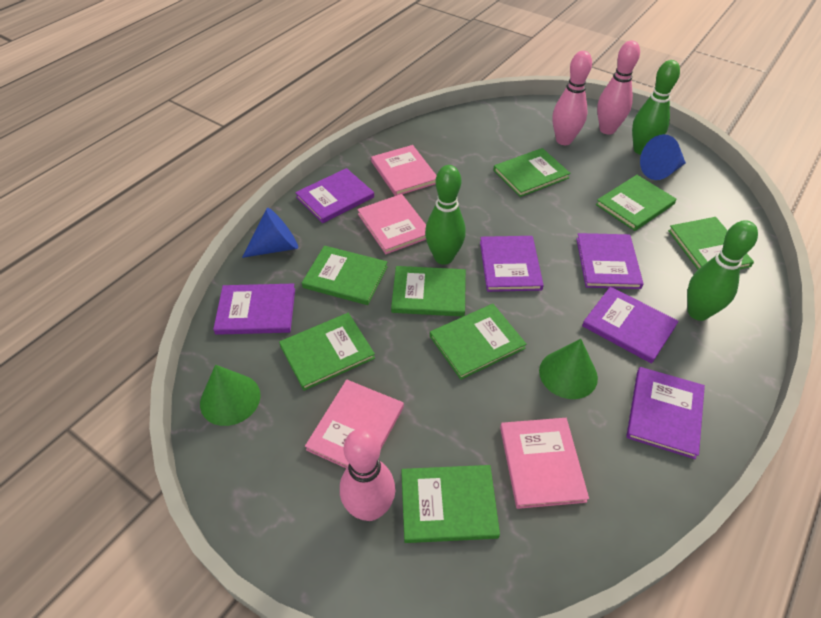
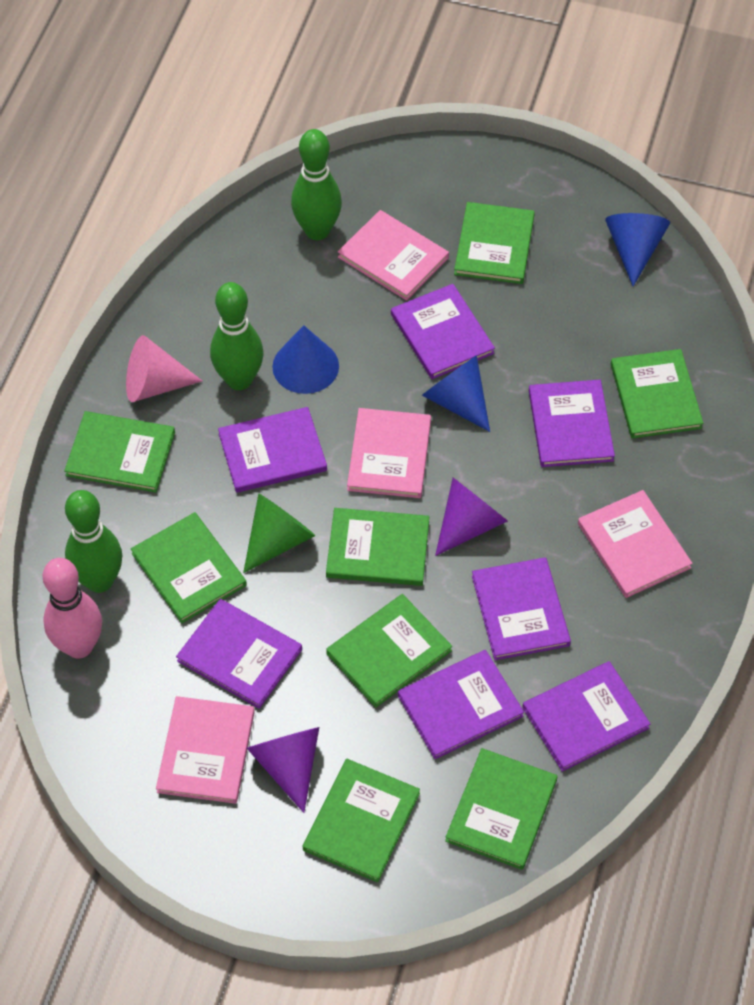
blue cone: 2 -> 3
green cone: 2 -> 1
pink bowling pin: 3 -> 1
pink cone: 0 -> 1
purple book: 6 -> 7
purple cone: 0 -> 2

